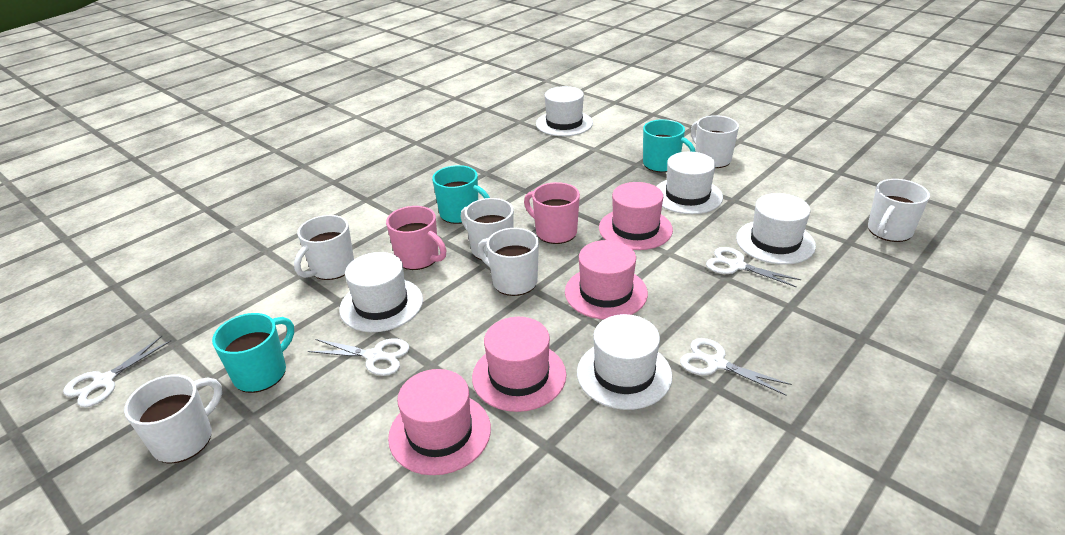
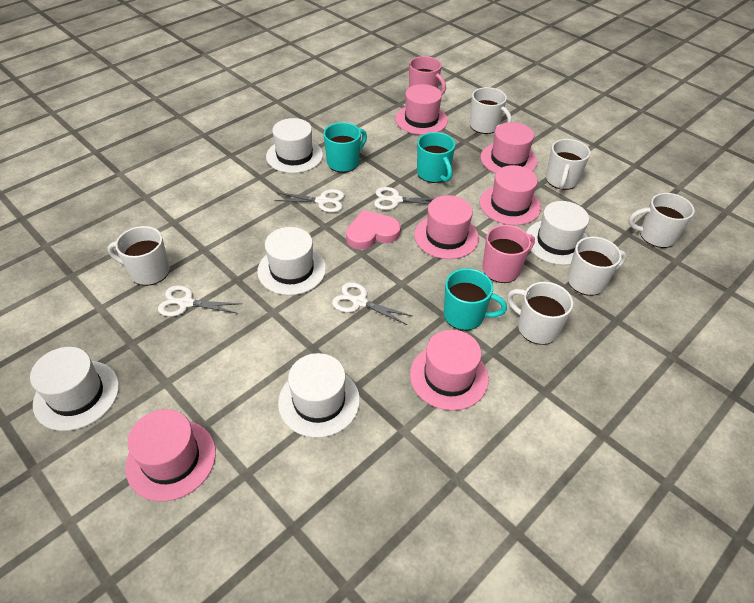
pink hat: 4 -> 6
pink heart: 0 -> 1

